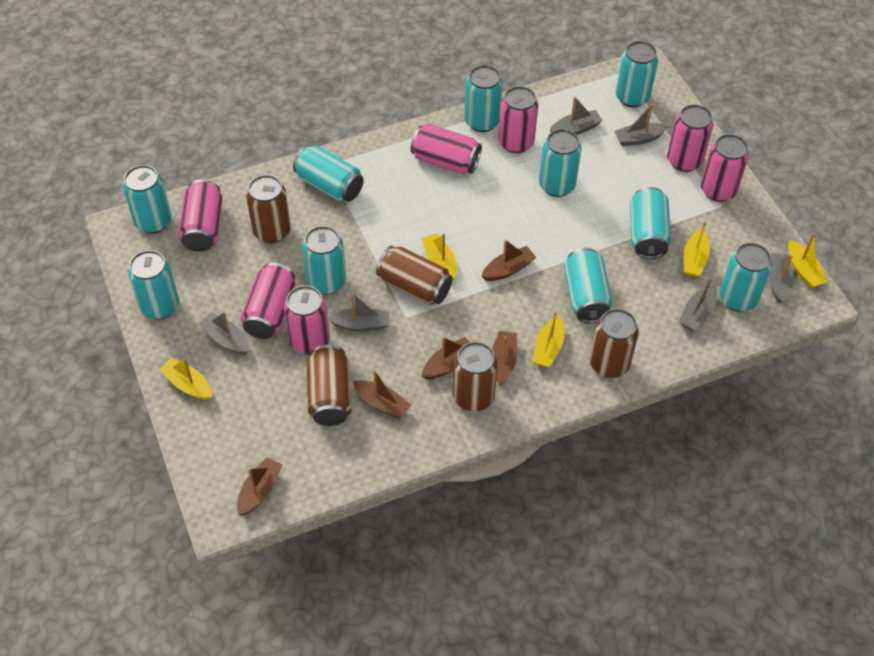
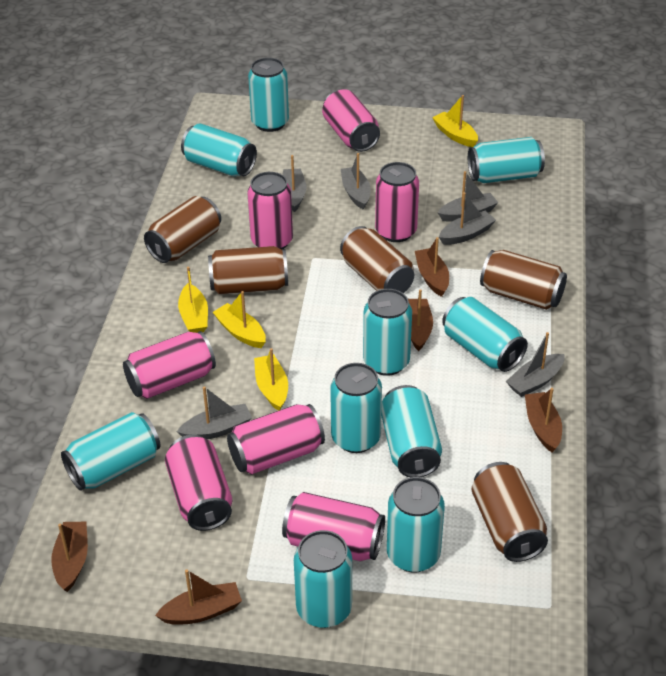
yellow boat: 5 -> 4

